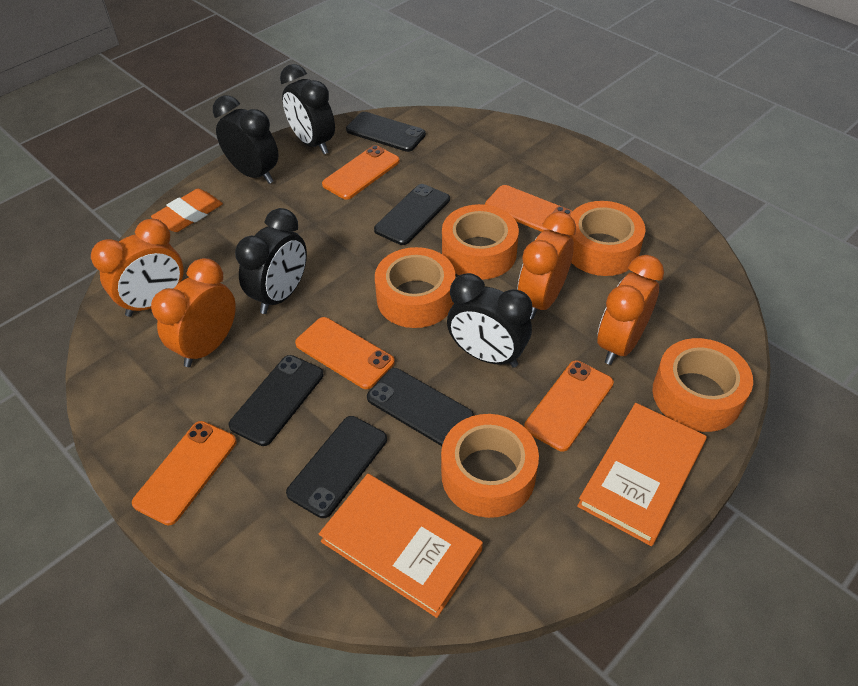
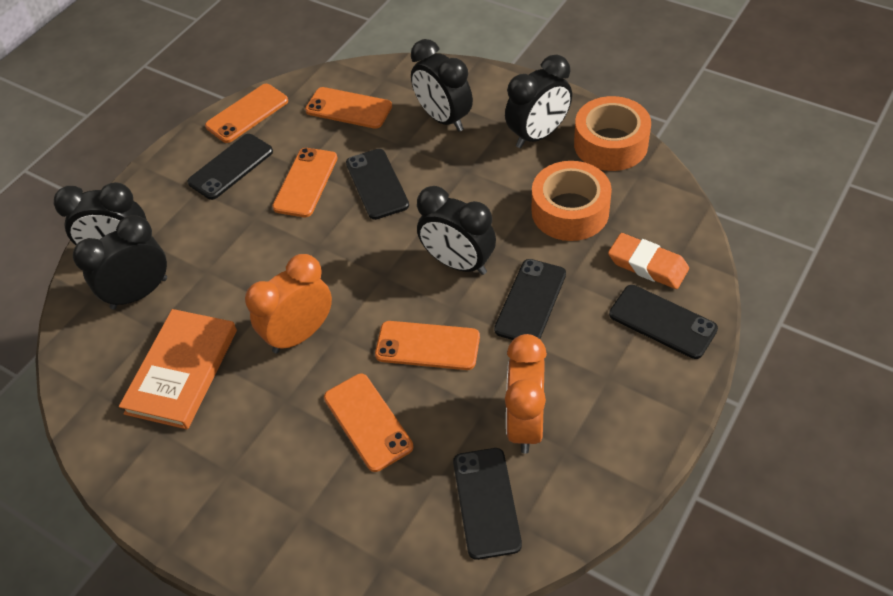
black clock: 4 -> 5
orange book: 2 -> 1
orange clock: 4 -> 2
orange tape: 5 -> 2

